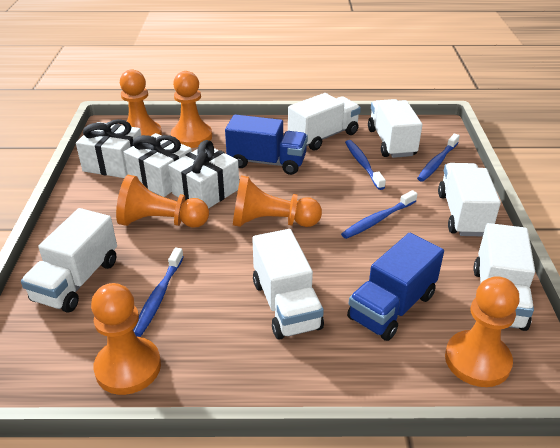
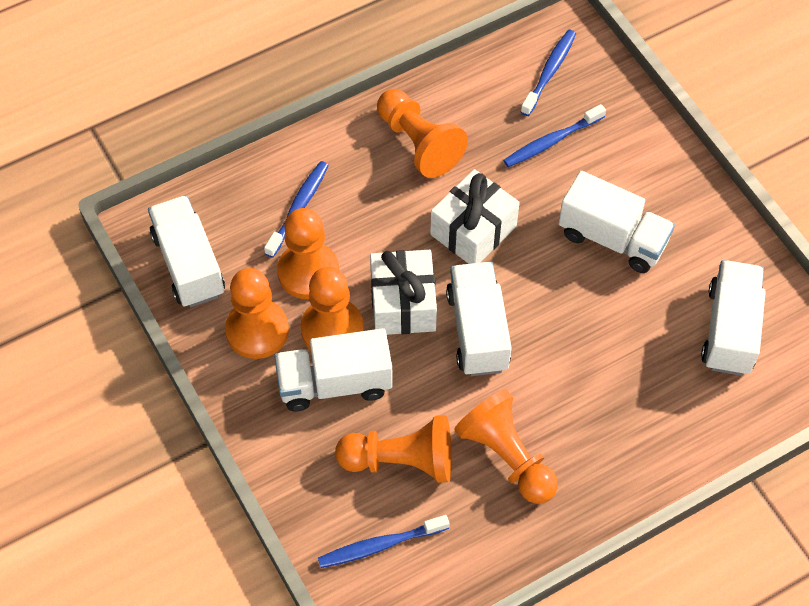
blue truck: 2 -> 0
white gift: 3 -> 2
white truck: 6 -> 5

